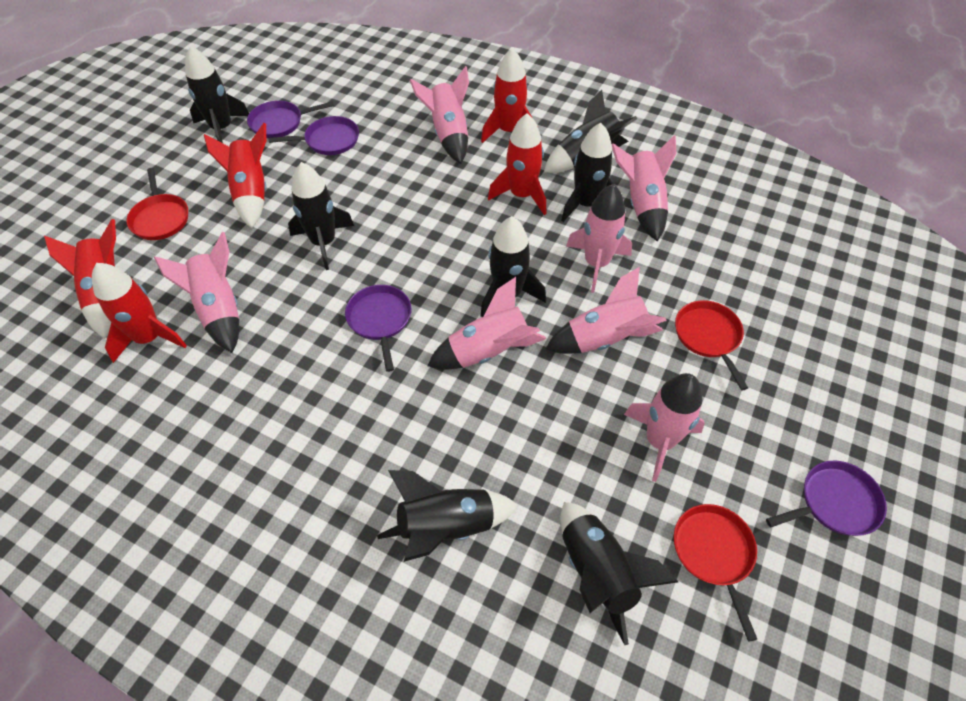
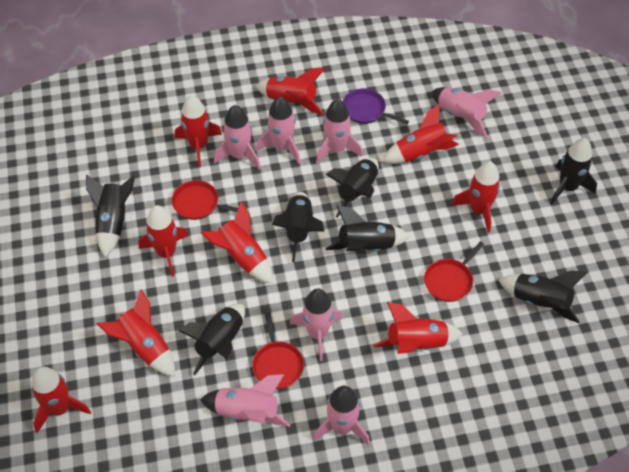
purple pan: 4 -> 1
red rocket: 5 -> 9

